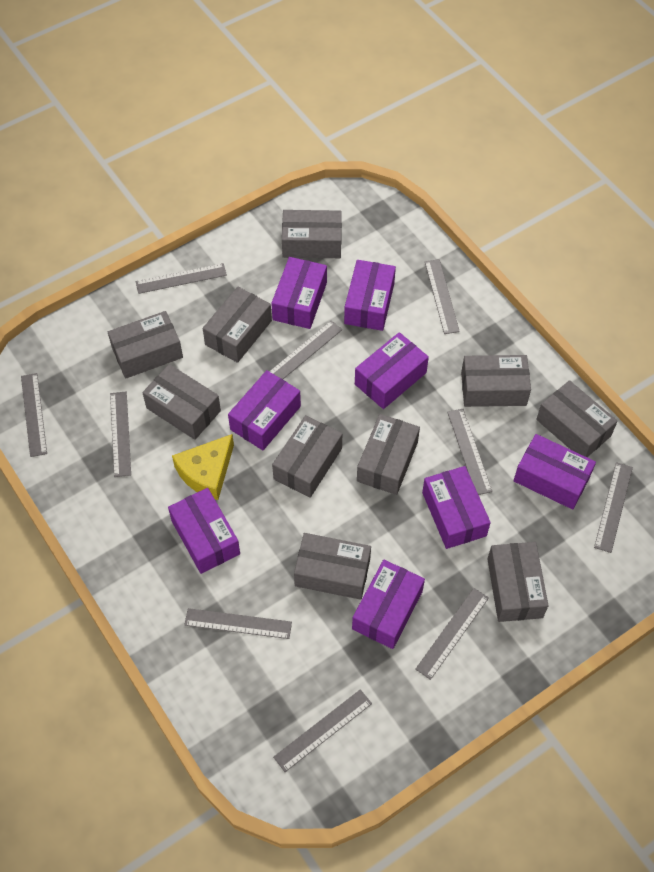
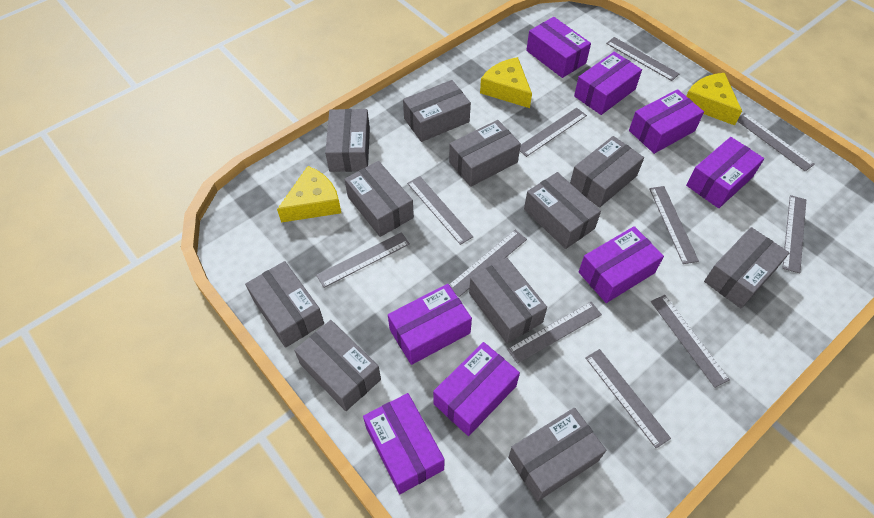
grey box: 10 -> 11
grey ruler: 10 -> 11
yellow cheese: 1 -> 3

